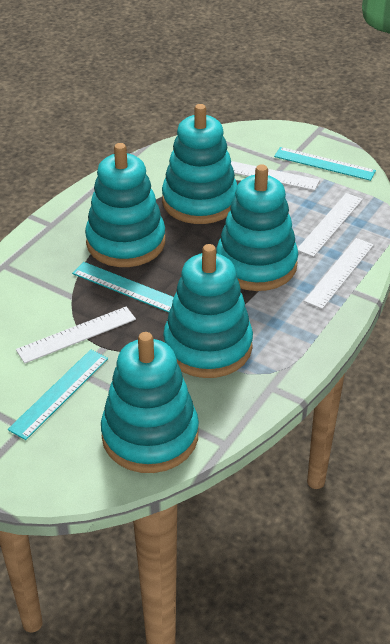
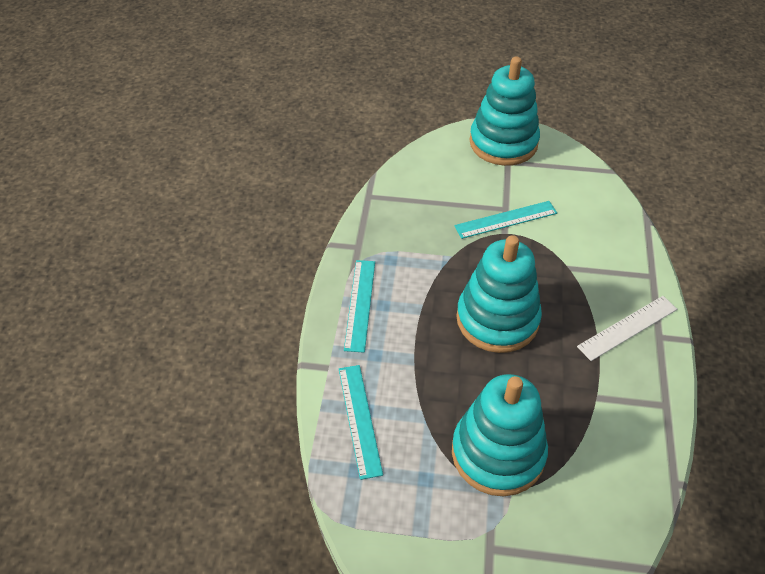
turquoise stacking toy: 5 -> 3
white ruler: 4 -> 1

